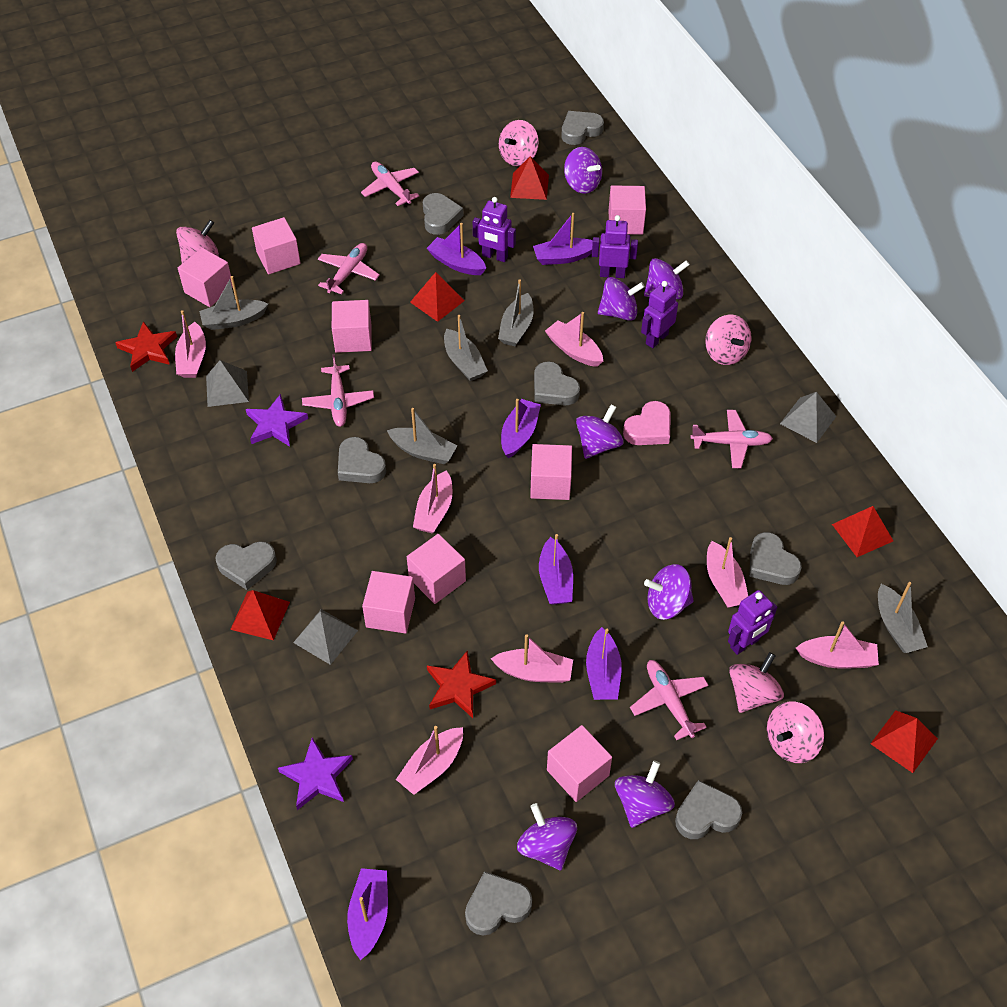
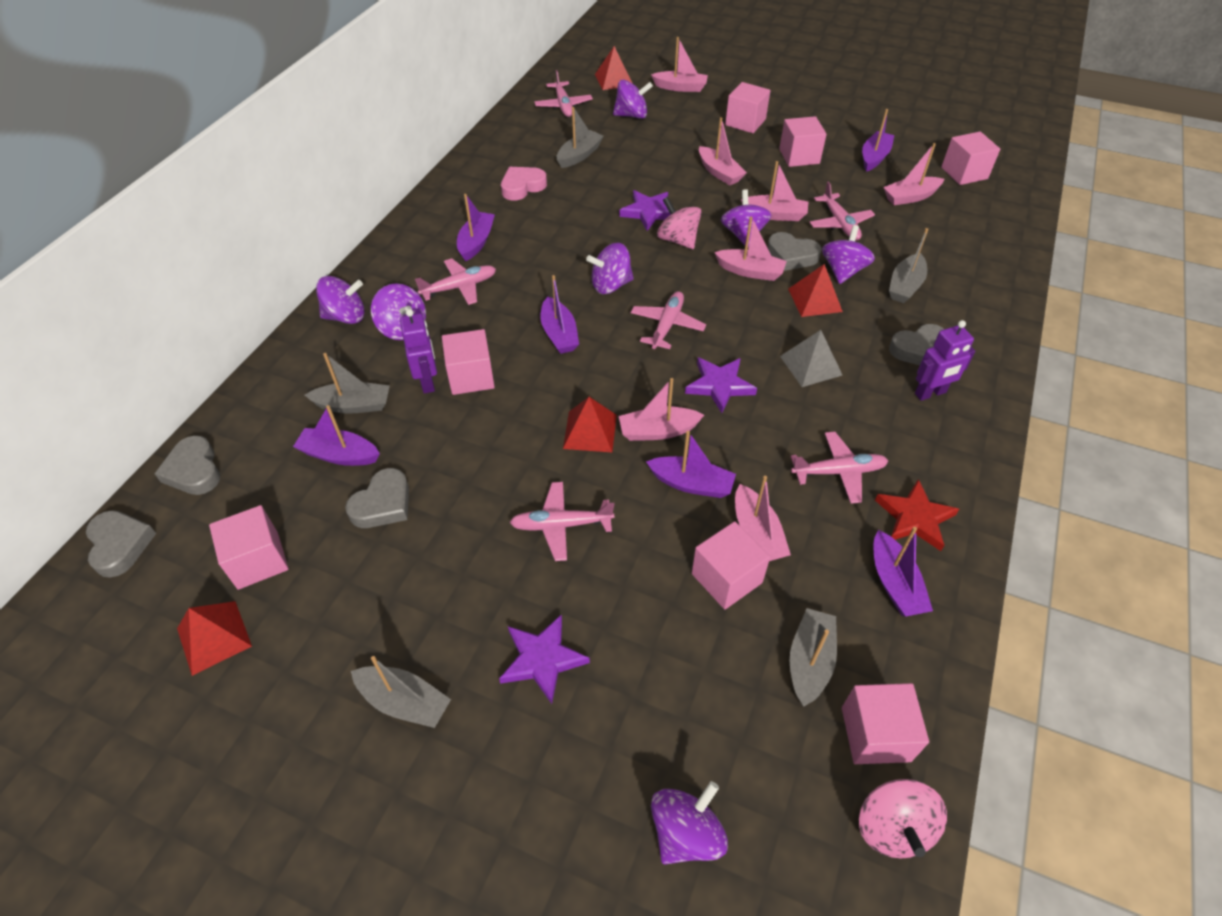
grey heart: 8 -> 5
grey pyramid: 3 -> 1
pink cube: 8 -> 7
pink plane: 5 -> 6
pink spinning top: 5 -> 2
purple robot: 4 -> 2
purple star: 2 -> 3
red pyramid: 5 -> 4
red star: 2 -> 1

